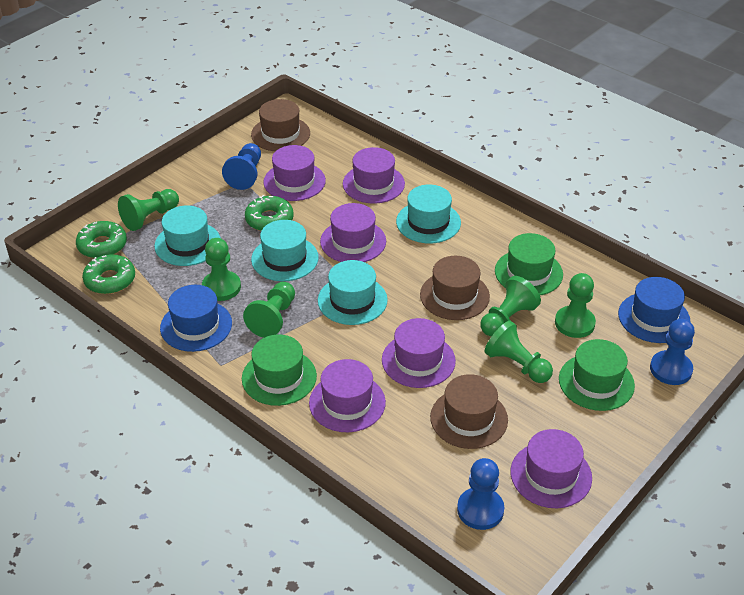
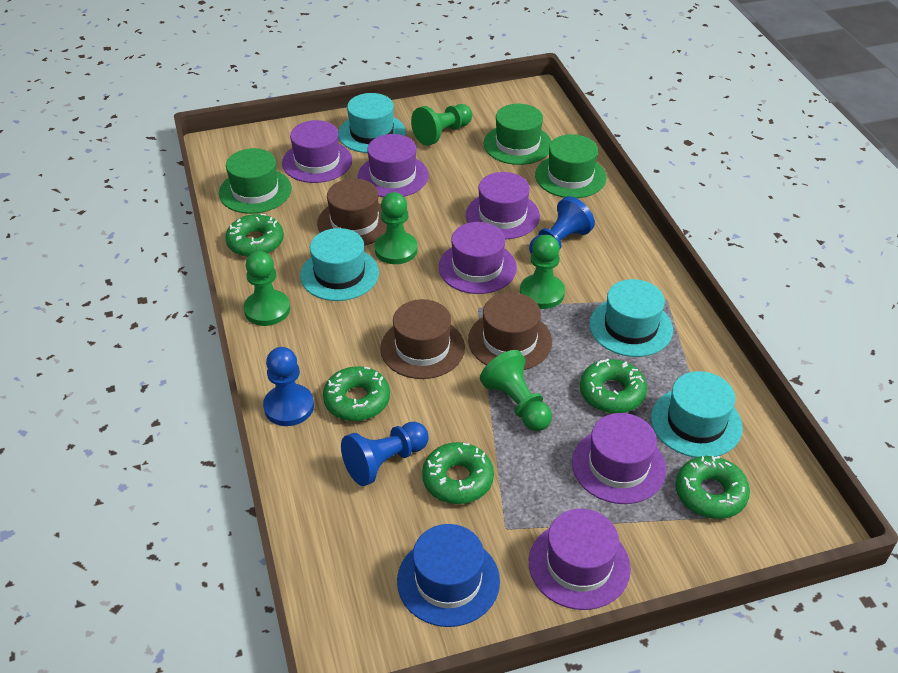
blue hat: 2 -> 1
green donut: 3 -> 5
green pawn: 6 -> 5

